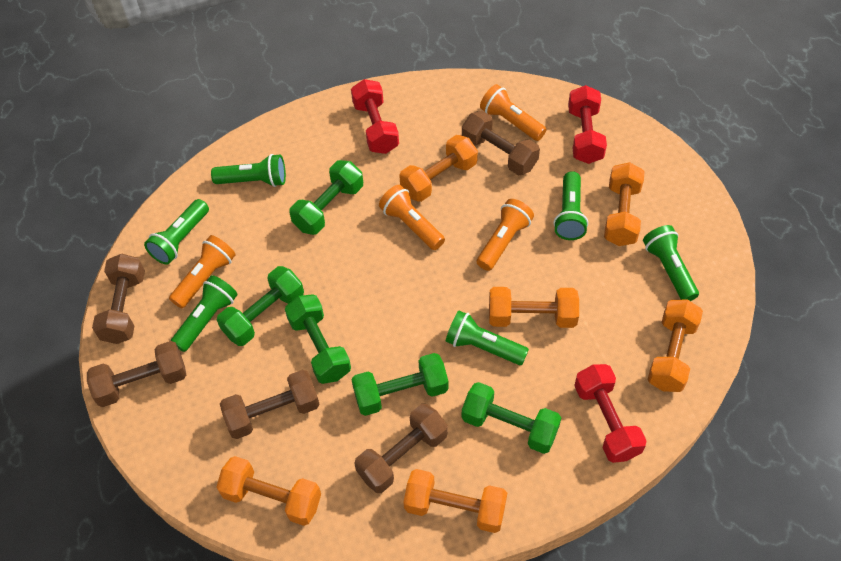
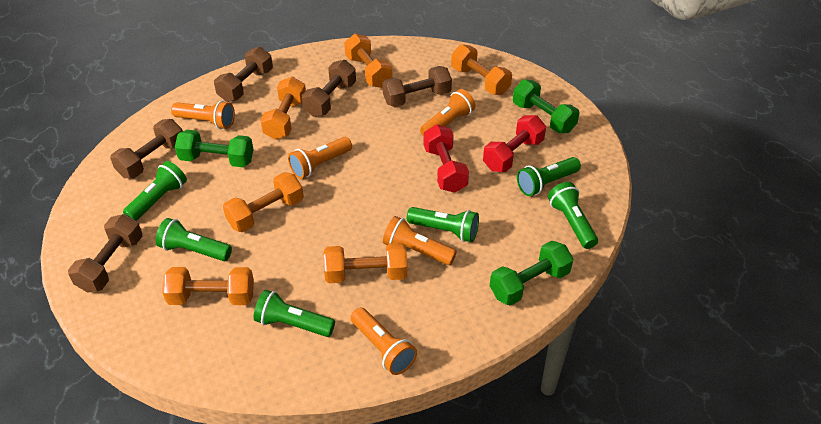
green dumbbell: 5 -> 3
orange flashlight: 4 -> 5
red dumbbell: 3 -> 2

